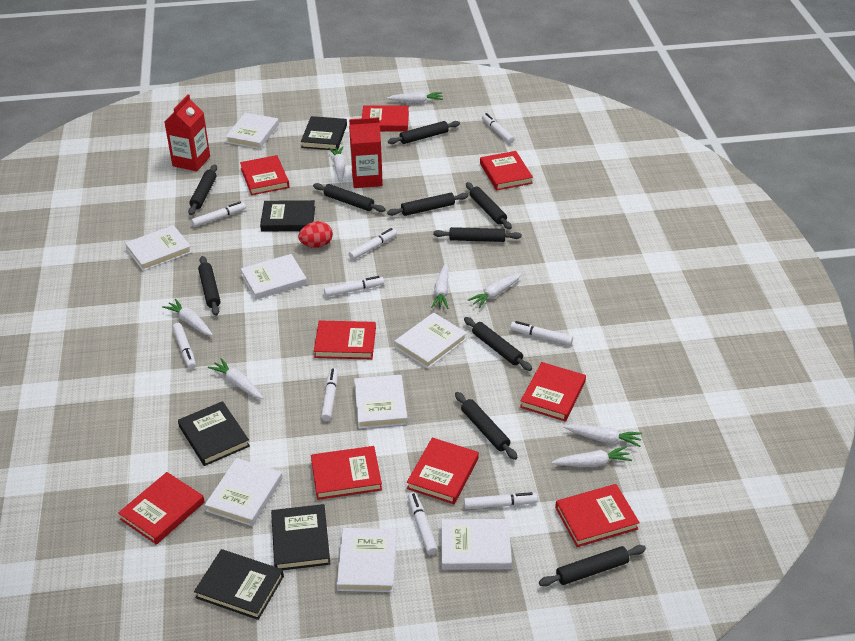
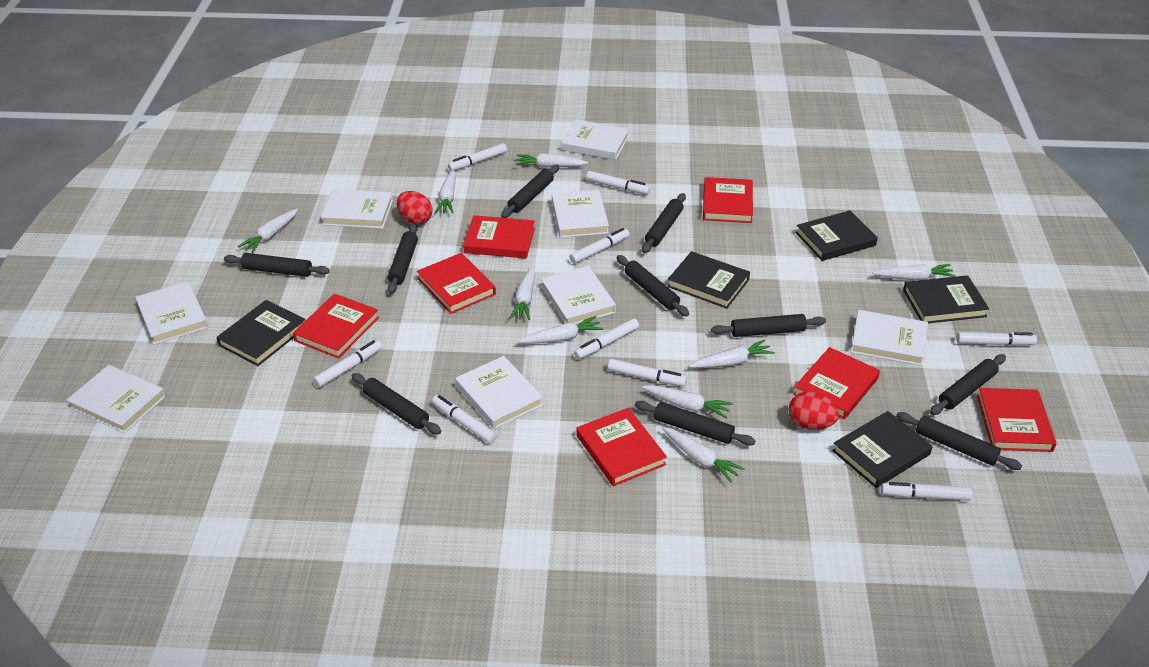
red book: 9 -> 7
red carton: 2 -> 0
red egg: 1 -> 2
white carrot: 8 -> 9

